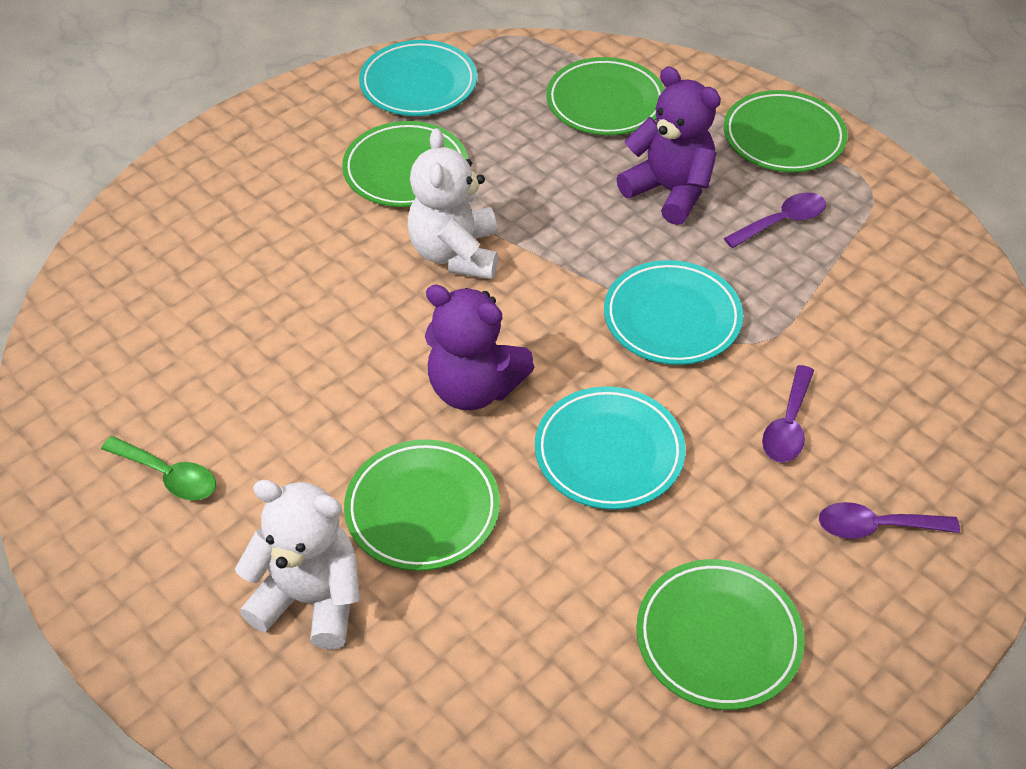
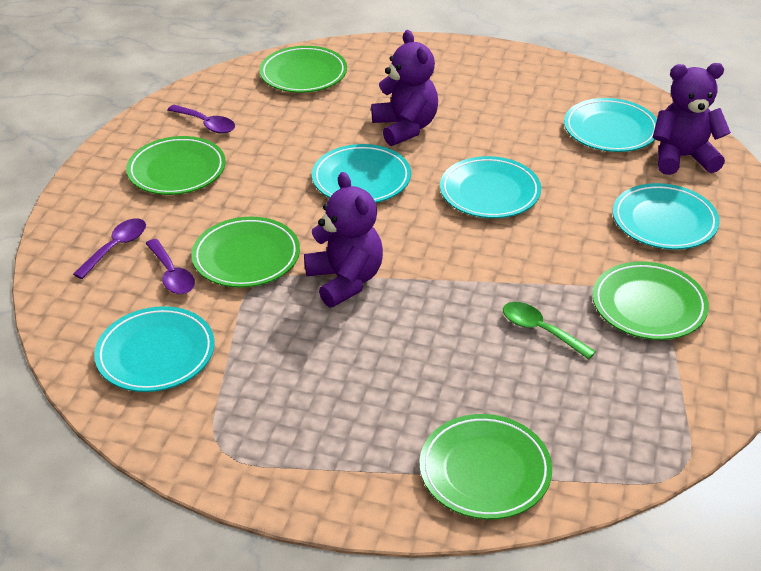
purple teddy bear: 2 -> 3
turquoise plate: 3 -> 5
white teddy bear: 2 -> 0

